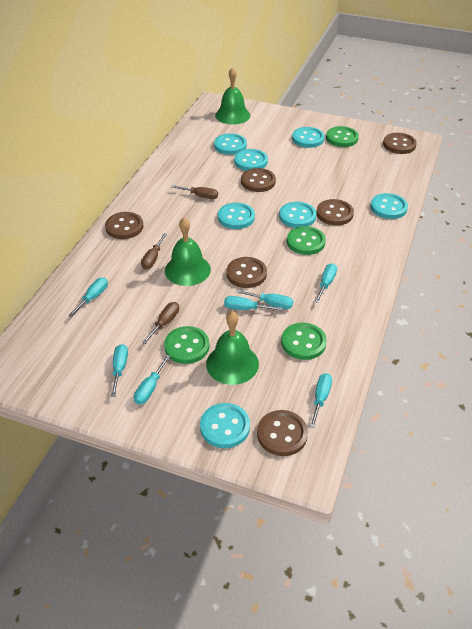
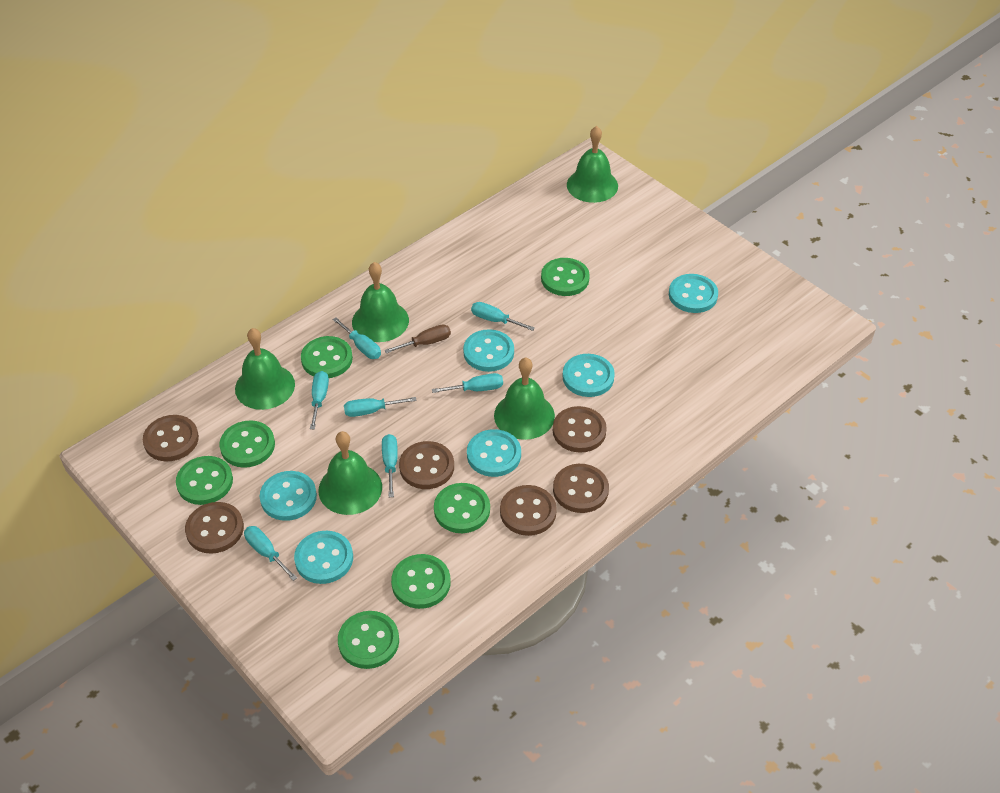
brown screwdriver: 3 -> 1
green bell: 3 -> 5
green button: 4 -> 7
turquoise button: 7 -> 6

